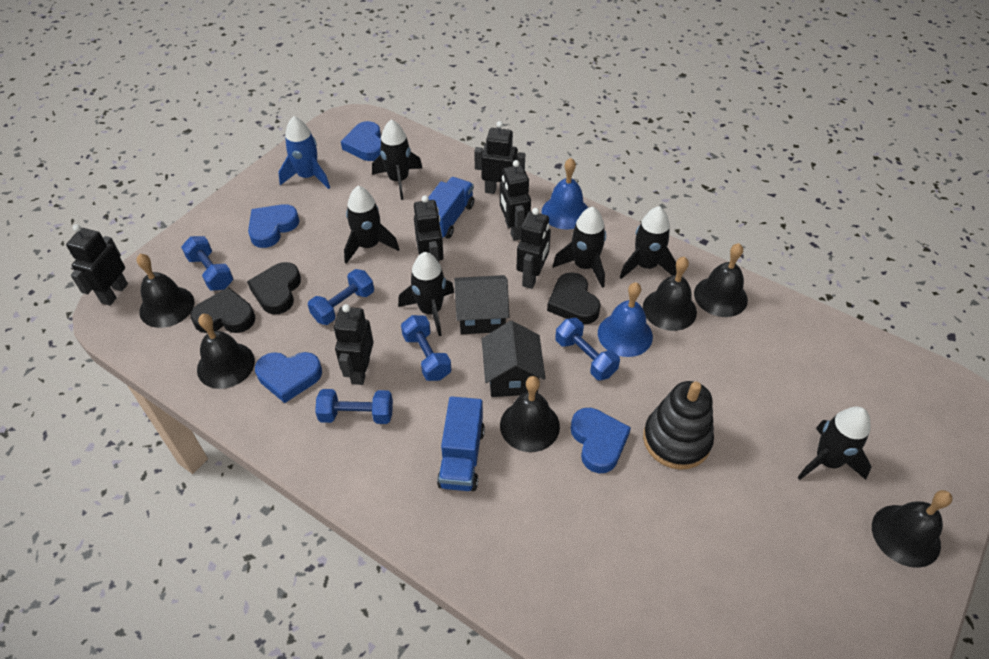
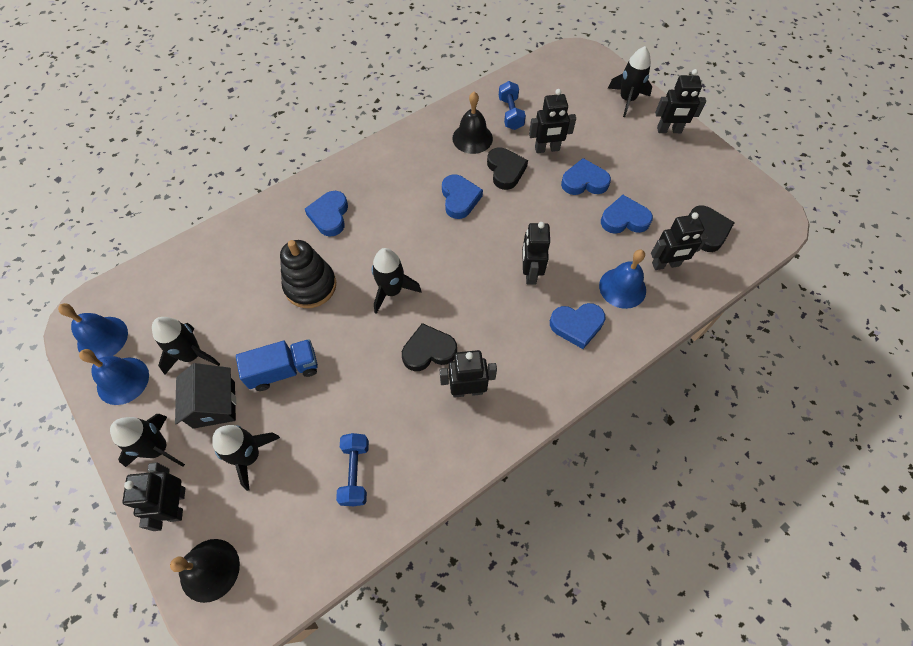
black bell: 6 -> 2
black house: 2 -> 1
black rocket: 6 -> 5
blue bell: 2 -> 3
blue dumbbell: 5 -> 2
blue heart: 4 -> 5
blue rocket: 1 -> 0
blue truck: 2 -> 1

